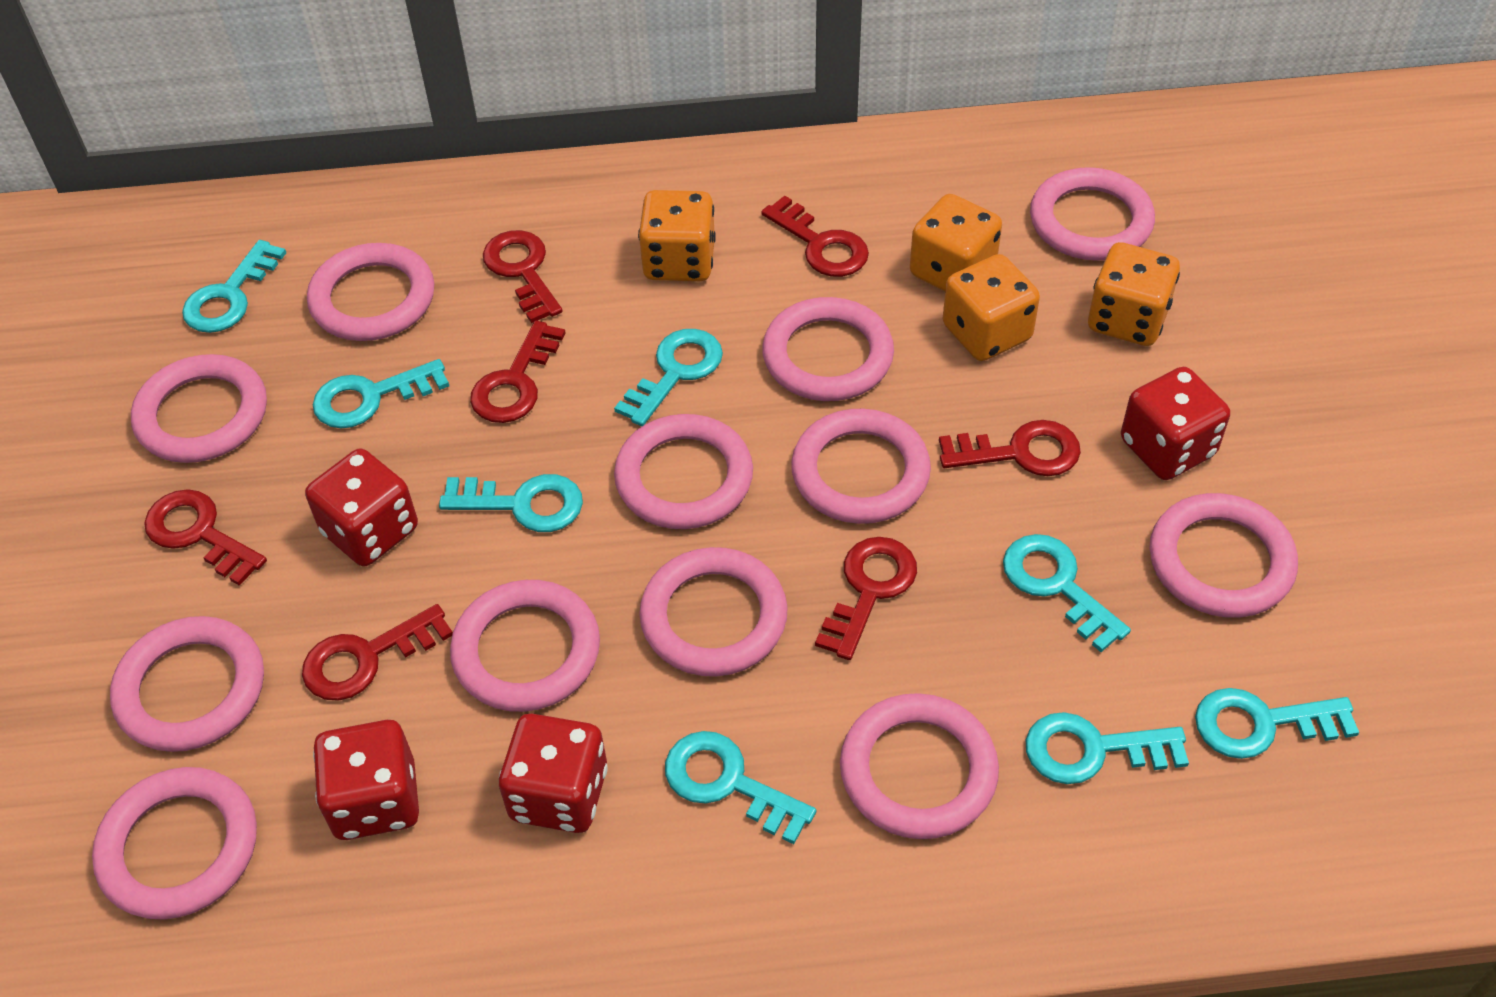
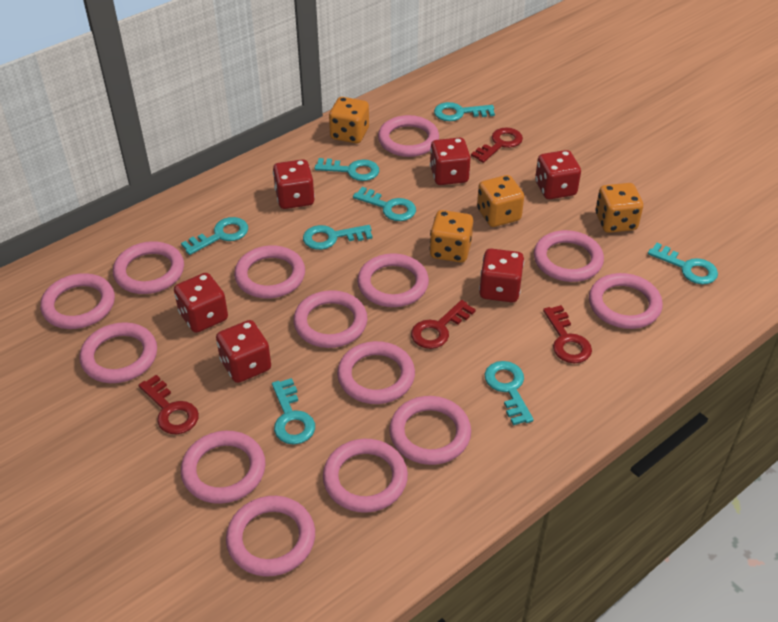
pink ring: 12 -> 14
red dice: 4 -> 6
red key: 7 -> 4

